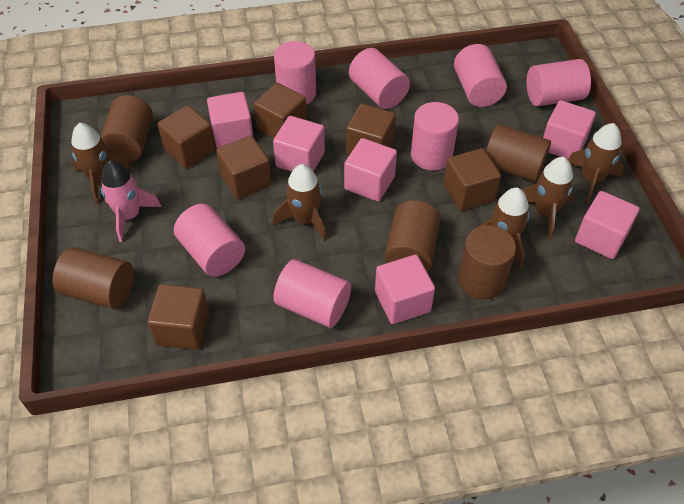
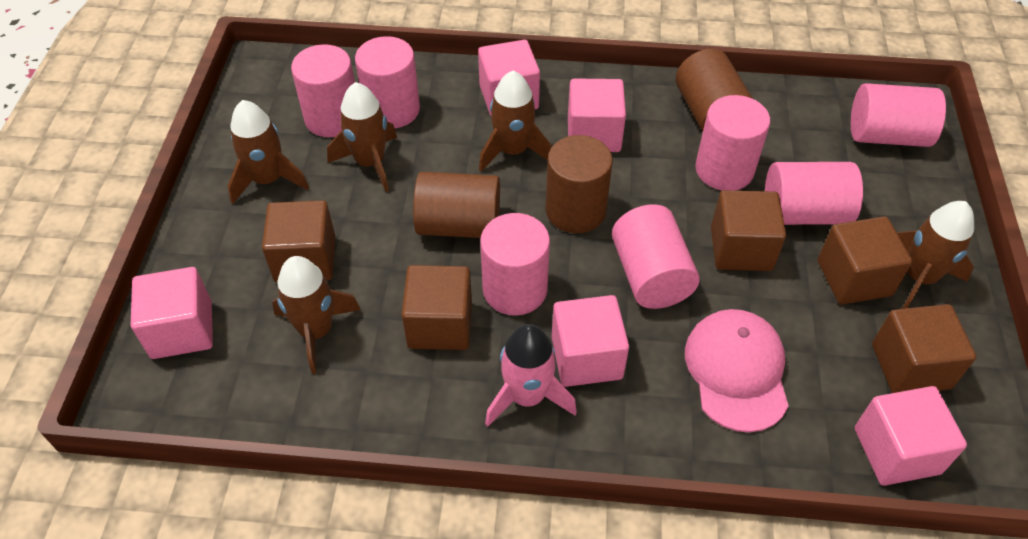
brown cube: 6 -> 5
brown cylinder: 5 -> 3
pink cap: 0 -> 1
pink cube: 6 -> 5

